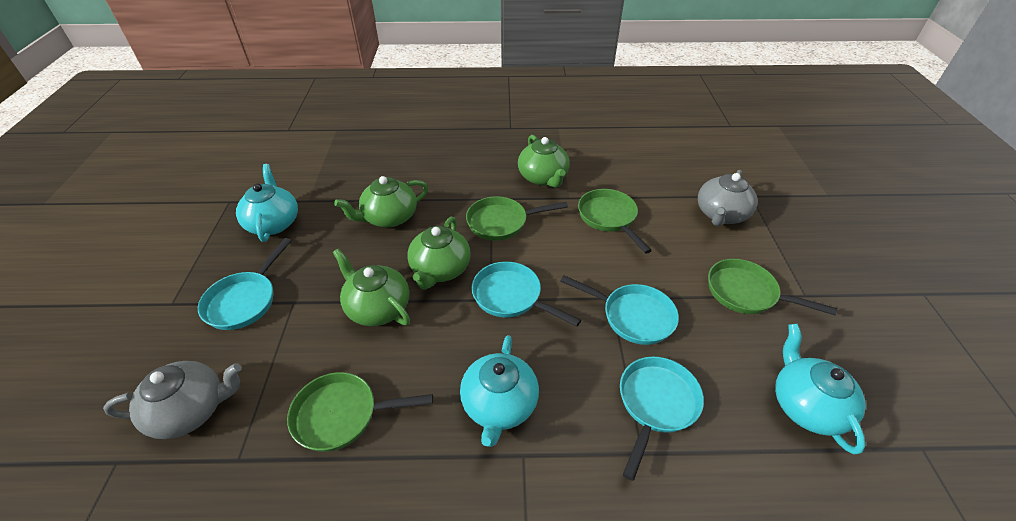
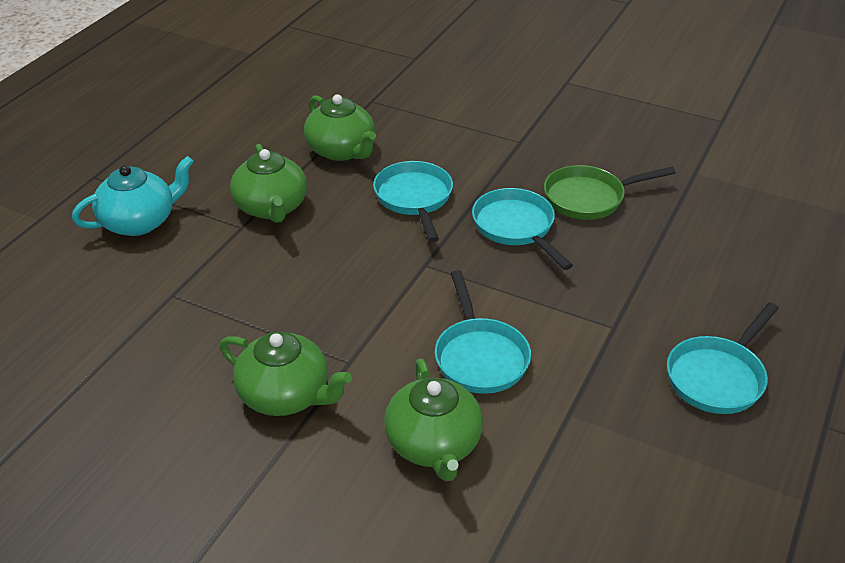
green pan: 4 -> 1
grey teapot: 2 -> 0
turquoise teapot: 3 -> 1

